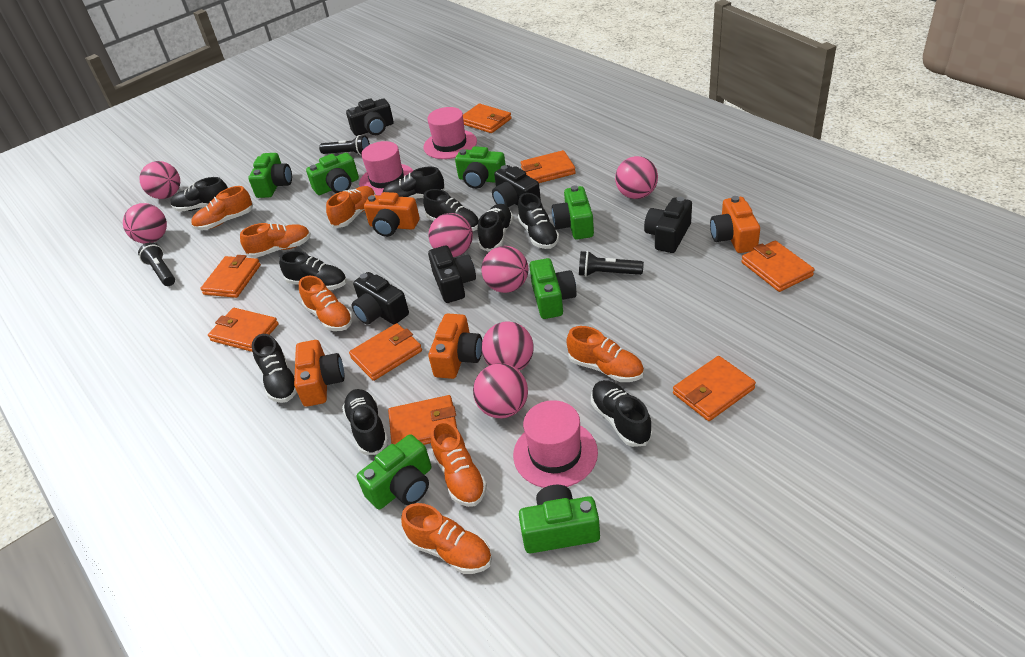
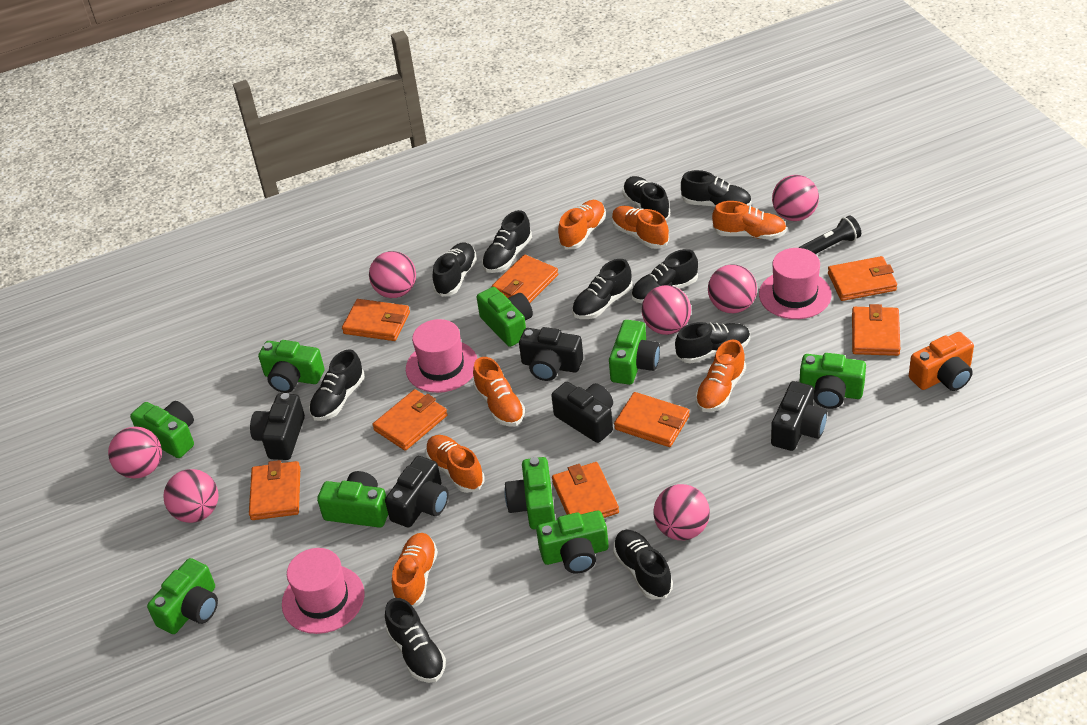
black flashlight: 3 -> 1
black shoe: 9 -> 10
green camera: 7 -> 9
orange camera: 4 -> 1

